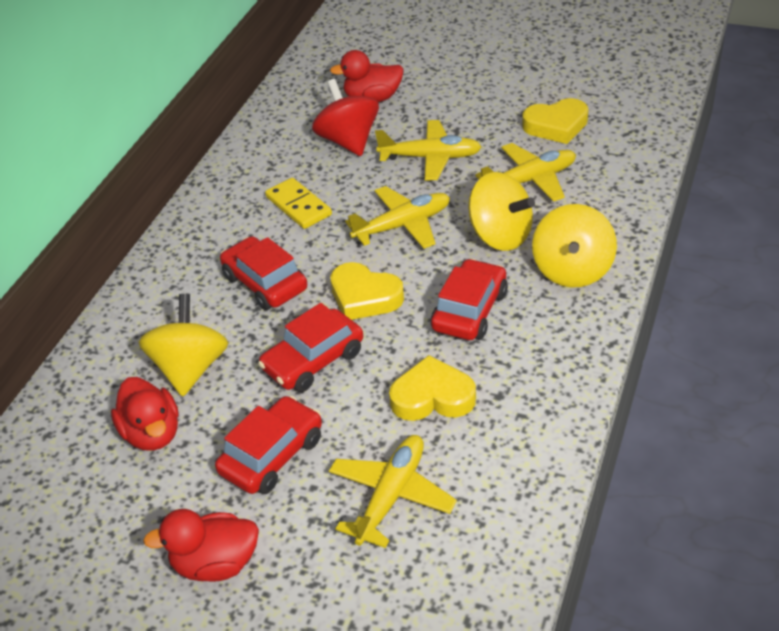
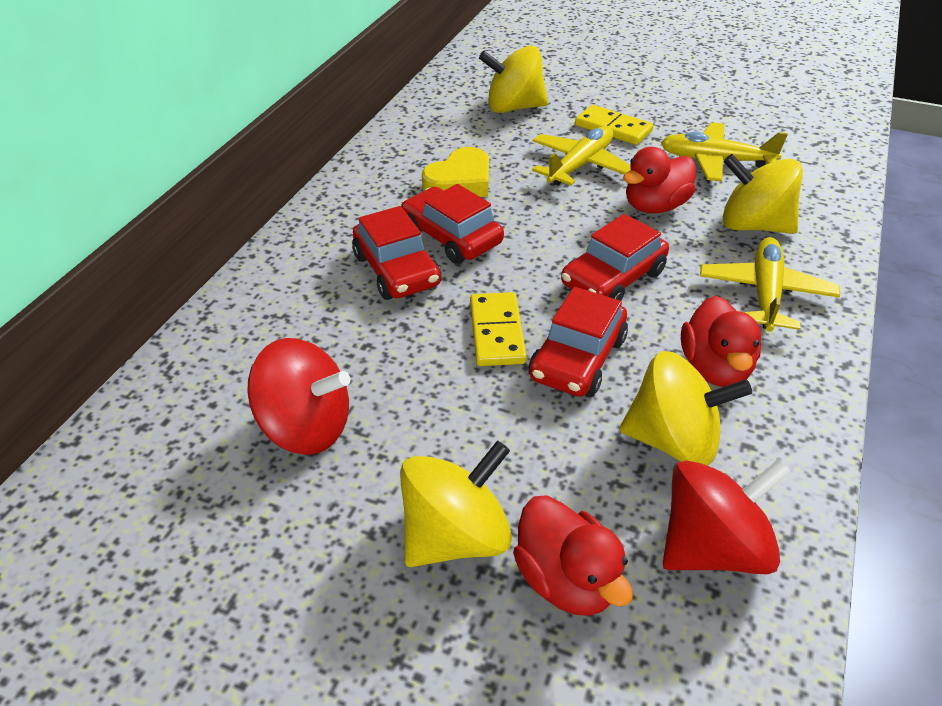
red spinning top: 1 -> 2
yellow domino: 1 -> 2
yellow heart: 3 -> 1
yellow plane: 4 -> 3
yellow spinning top: 3 -> 4

